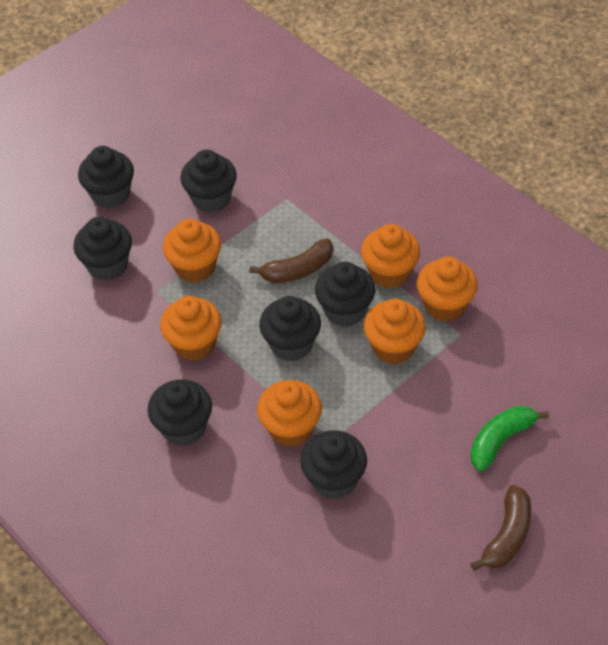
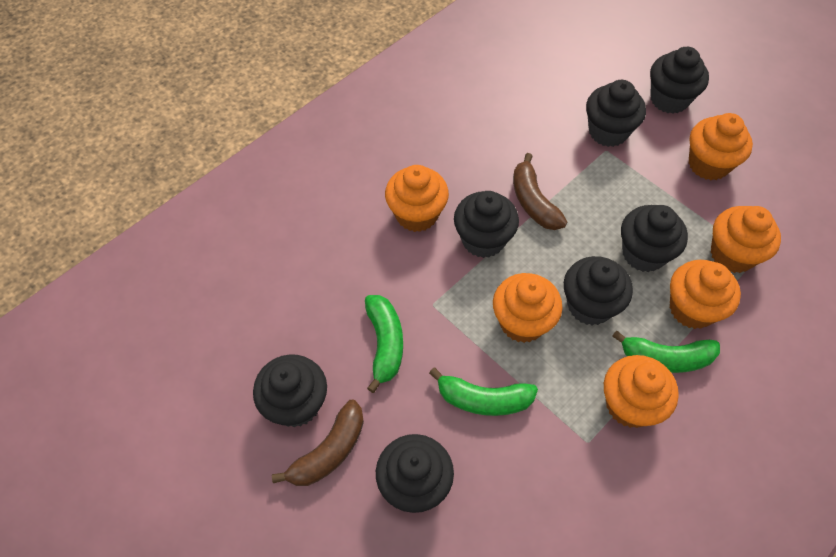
green banana: 1 -> 3

